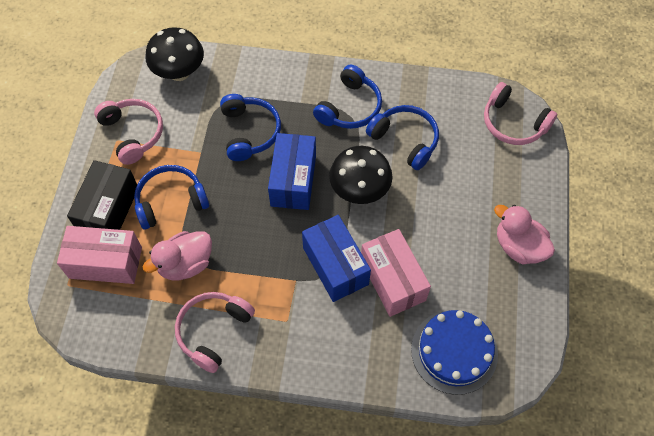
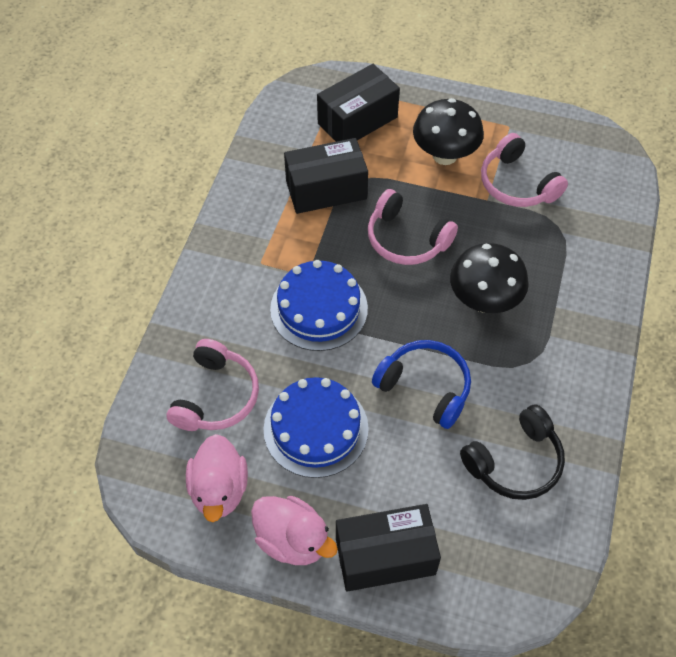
black box: 1 -> 3
black headphones: 0 -> 1
blue box: 2 -> 0
blue cake: 1 -> 2
blue headphones: 4 -> 1
pink box: 2 -> 0

